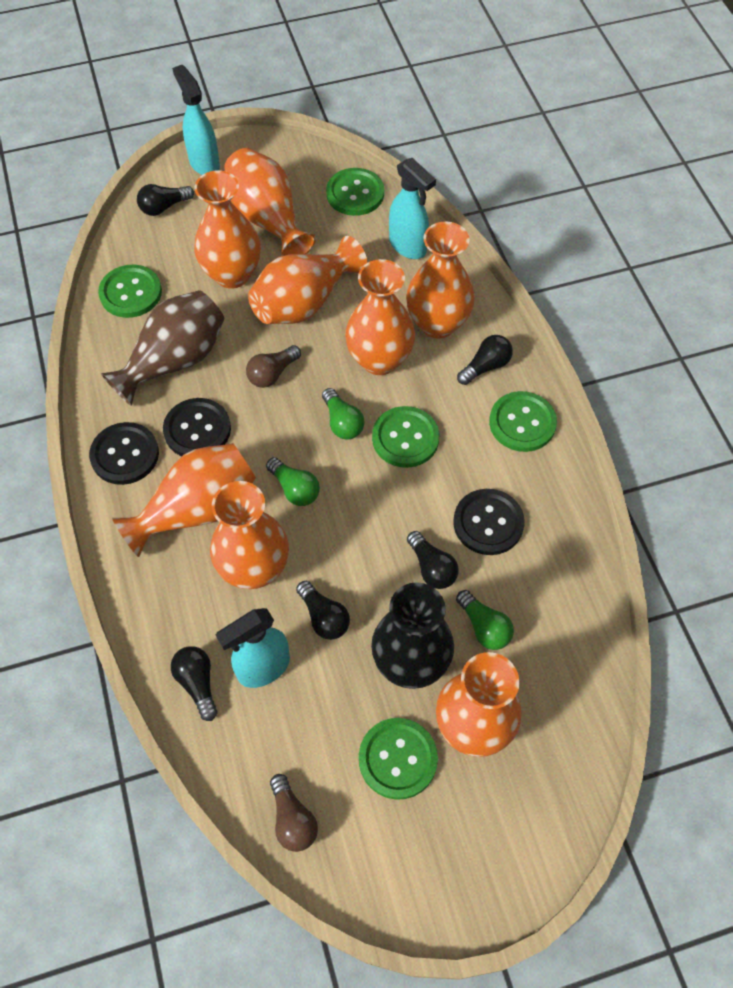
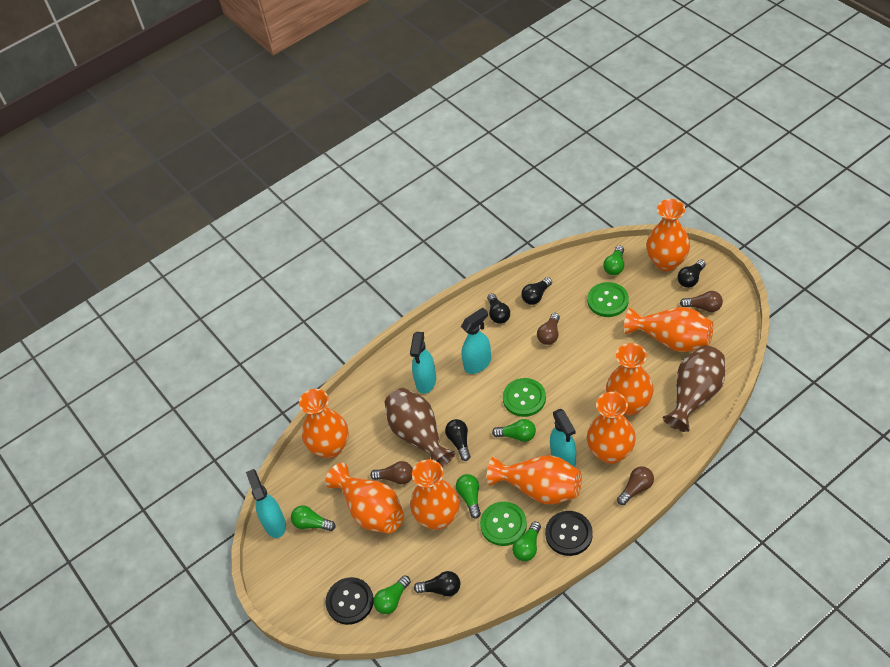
black button: 3 -> 2
black vase: 1 -> 0
brown light bulb: 2 -> 4
brown vase: 1 -> 2
green button: 5 -> 3
green light bulb: 3 -> 6
turquoise spray bottle: 3 -> 4

